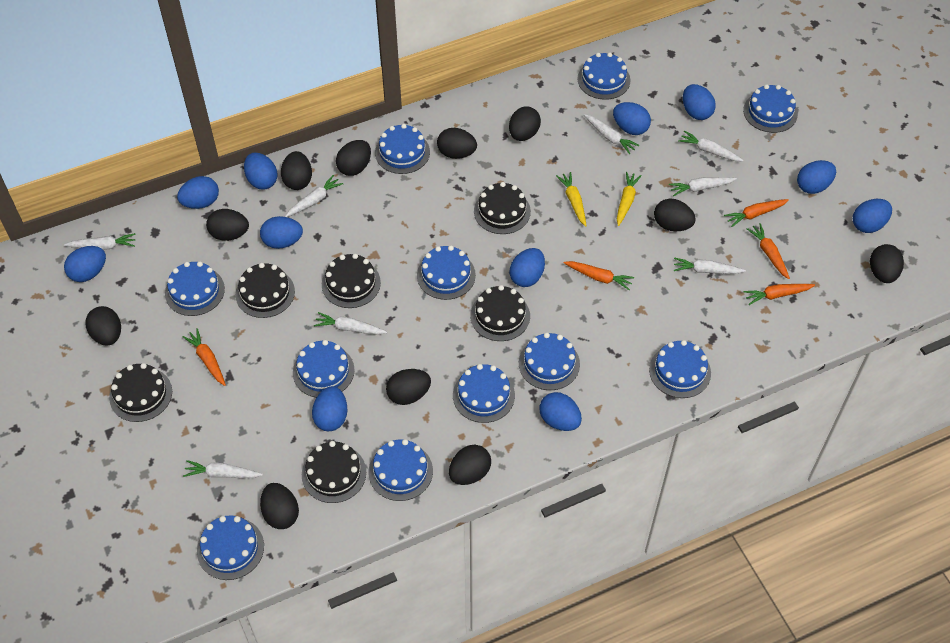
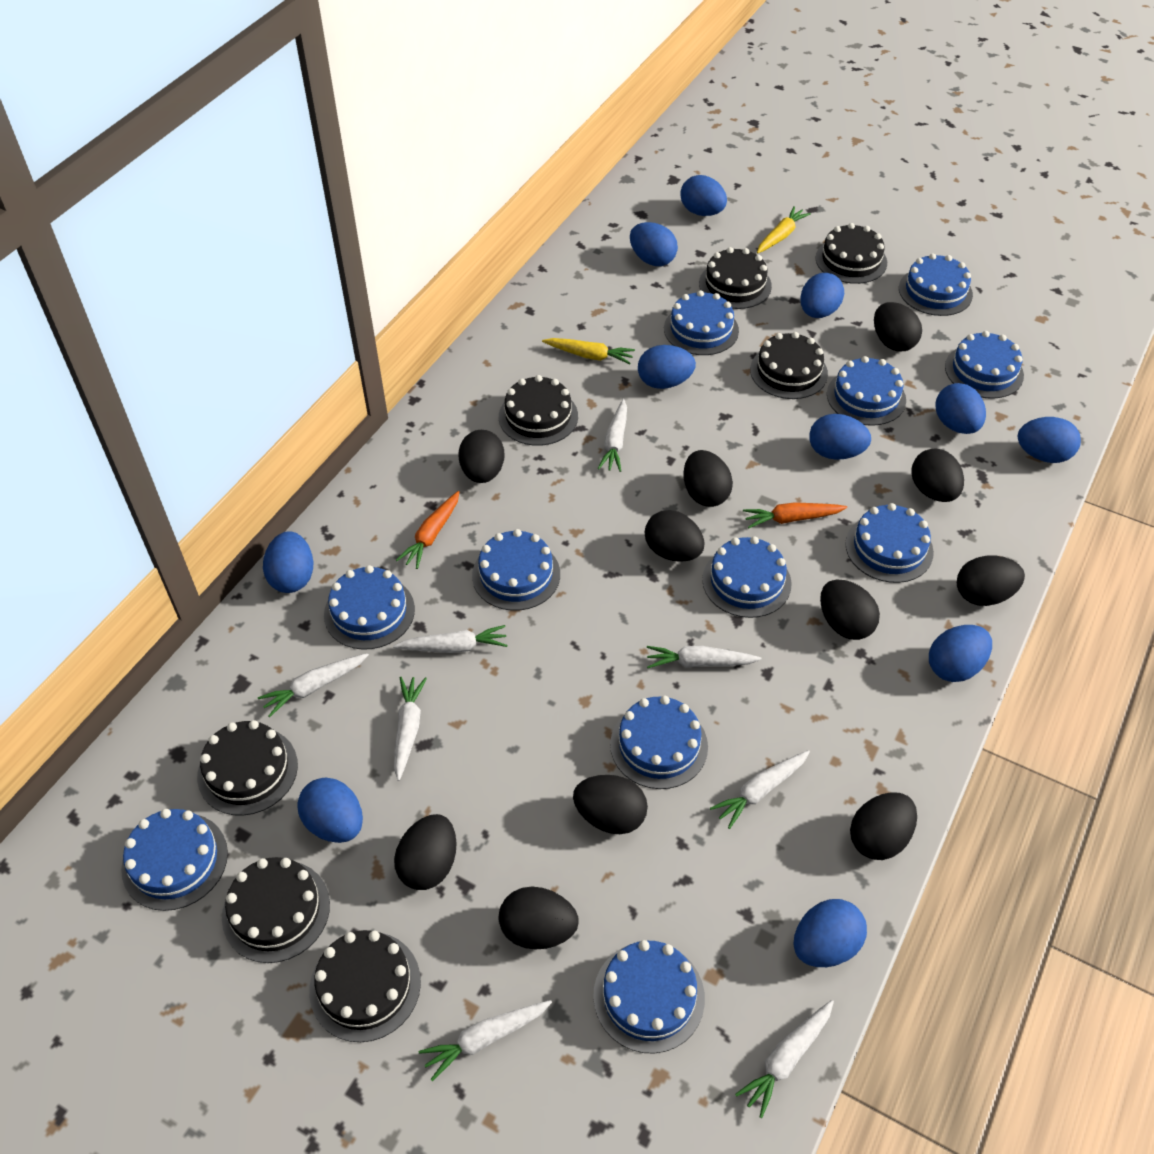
black cake: 6 -> 7
orange carrot: 5 -> 2

